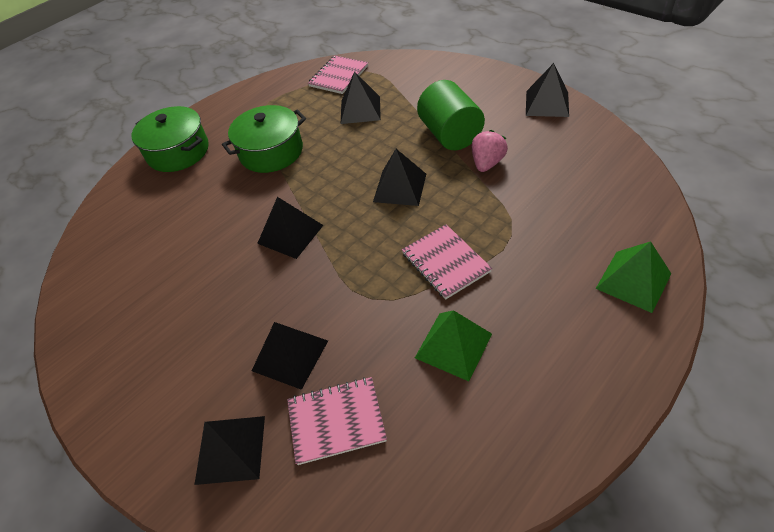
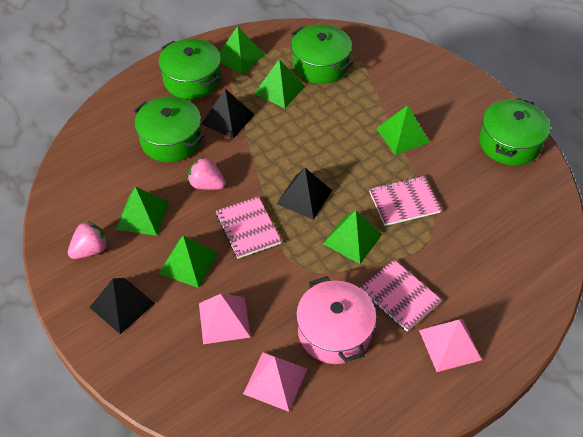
black pyramid: 6 -> 3
green cylinder: 1 -> 0
green pot: 2 -> 4
green pyramid: 2 -> 6
pink pot: 0 -> 1
pink pyramid: 0 -> 3
pink strawberry: 1 -> 2

